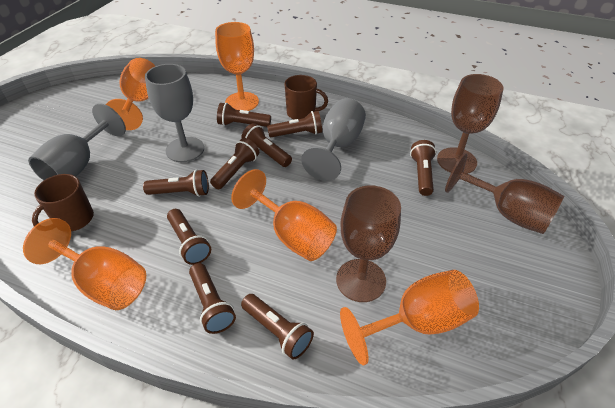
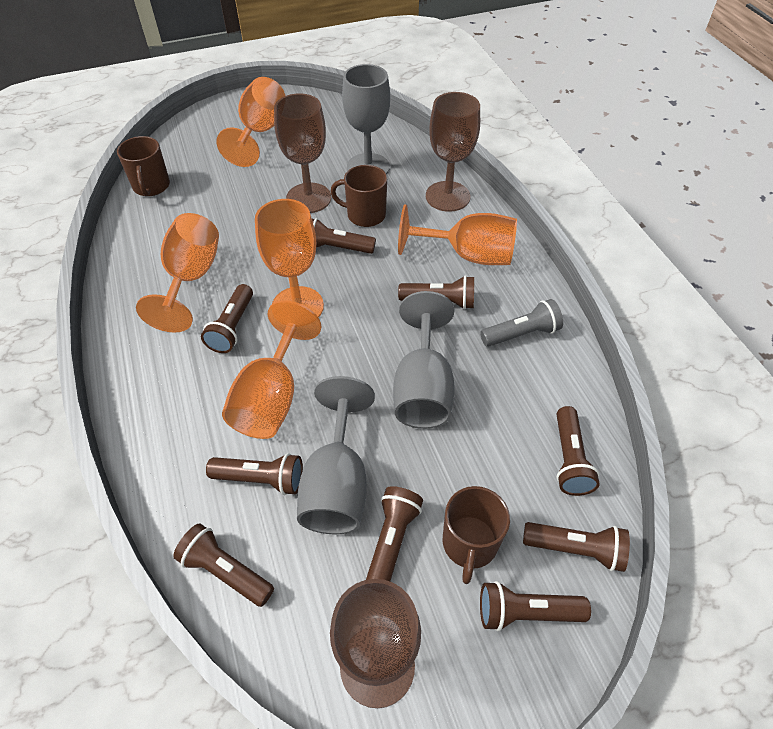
brown mug: 2 -> 3
grey flashlight: 0 -> 1

